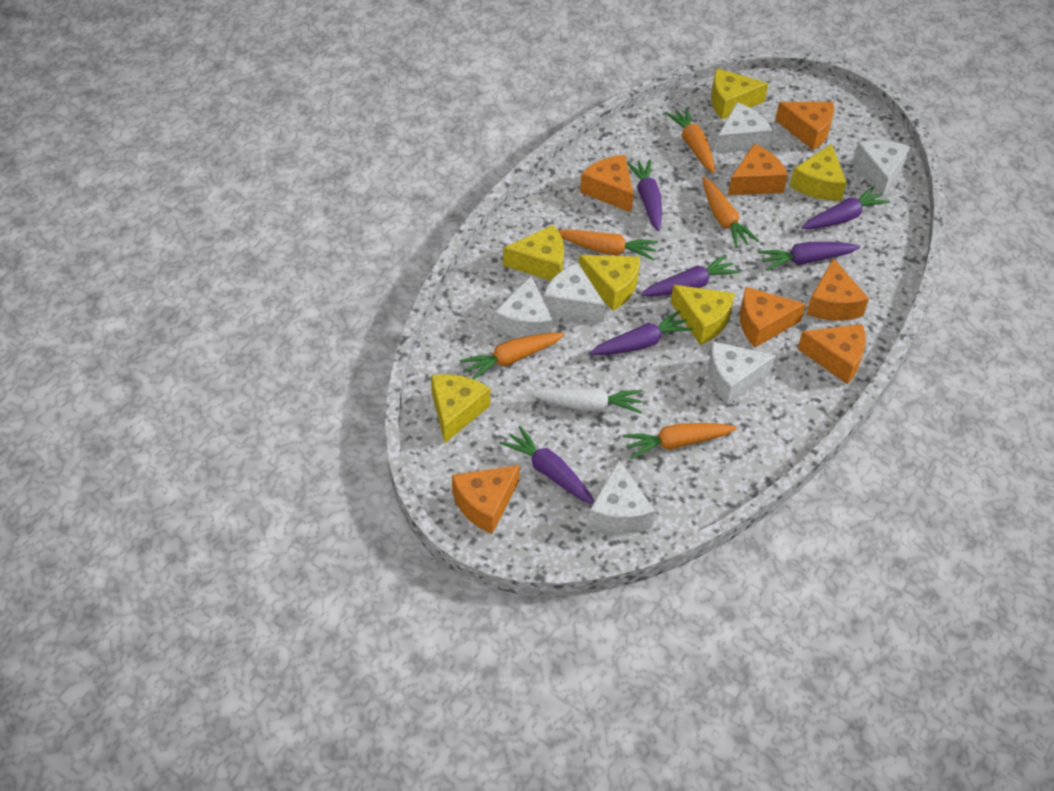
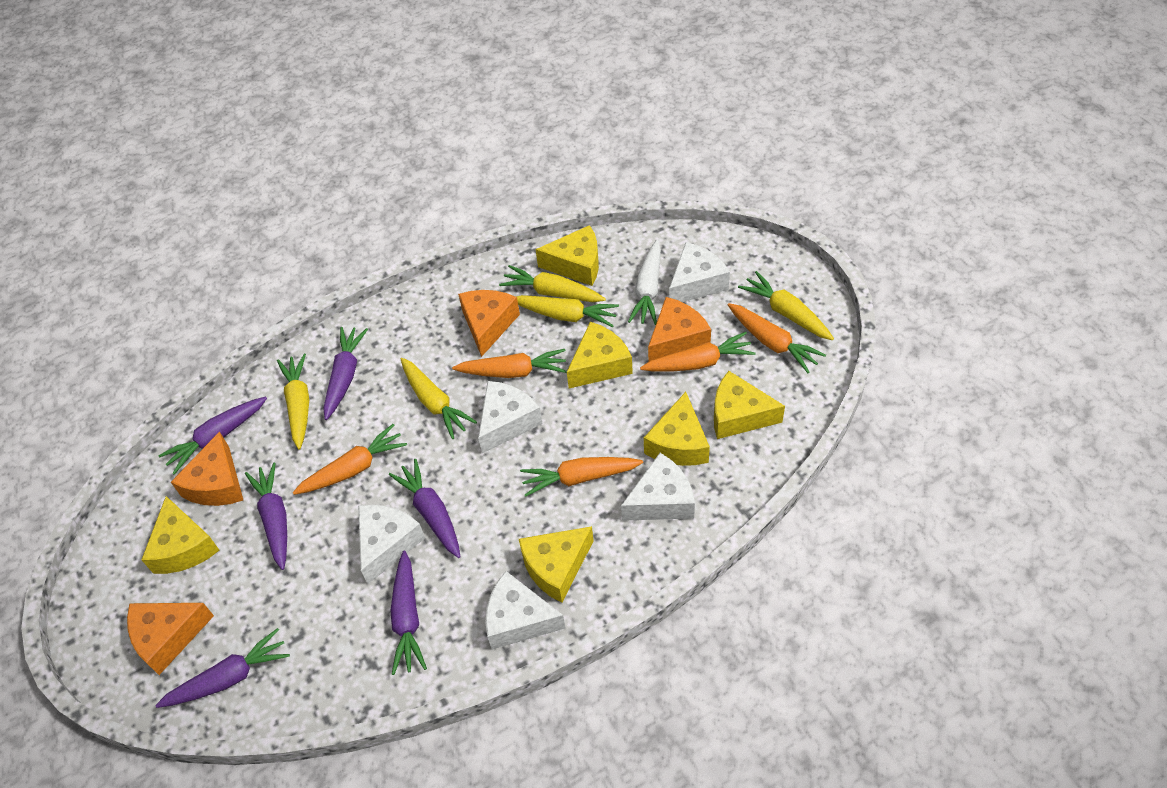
orange cheese: 7 -> 4
white cheese: 6 -> 5
yellow carrot: 0 -> 5

